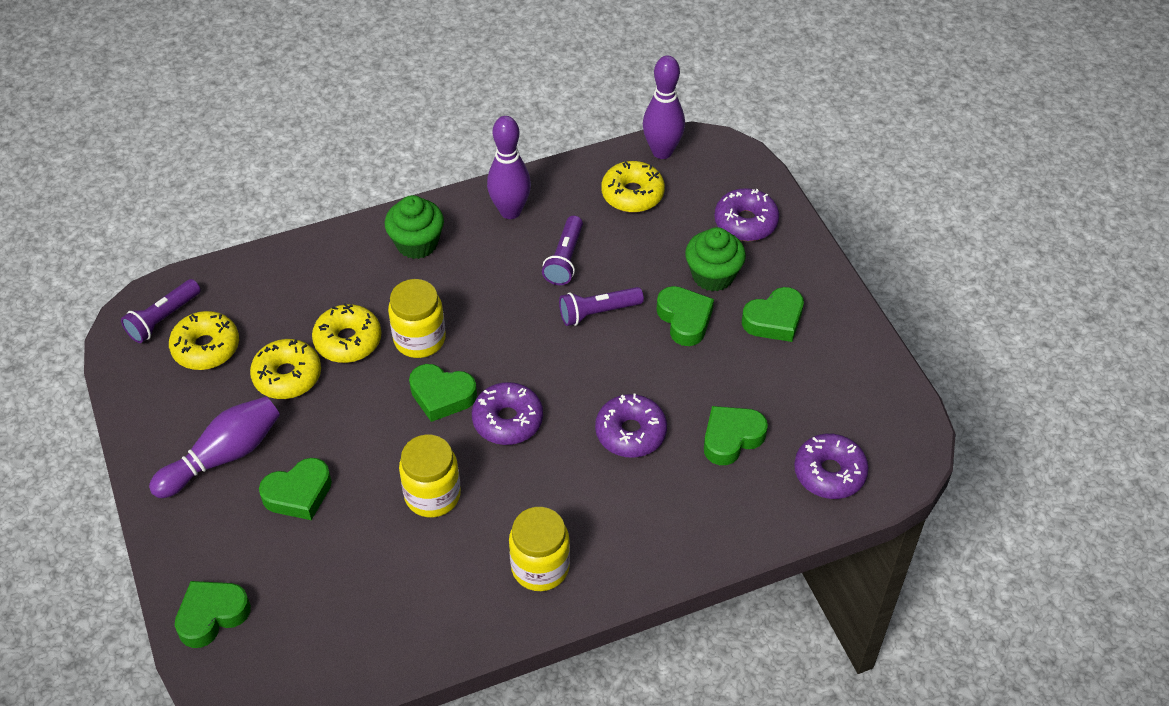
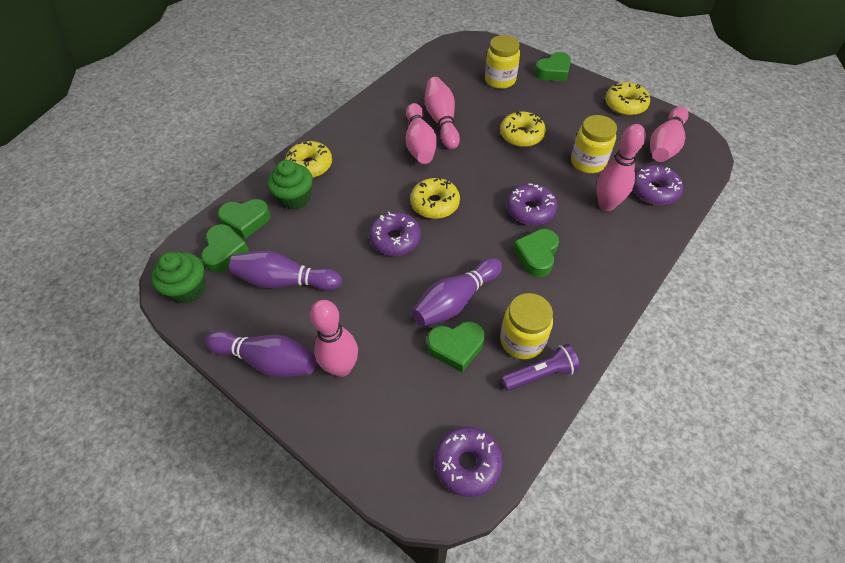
green heart: 6 -> 5
pink bowling pin: 0 -> 5
purple flashlight: 3 -> 1

